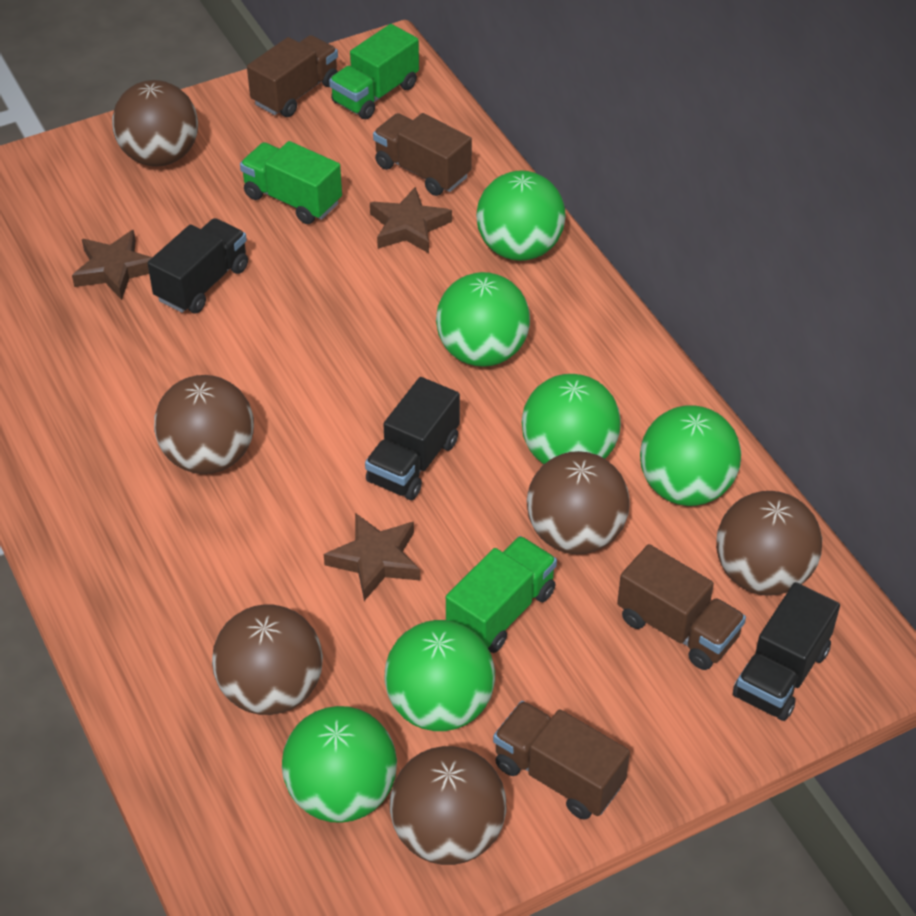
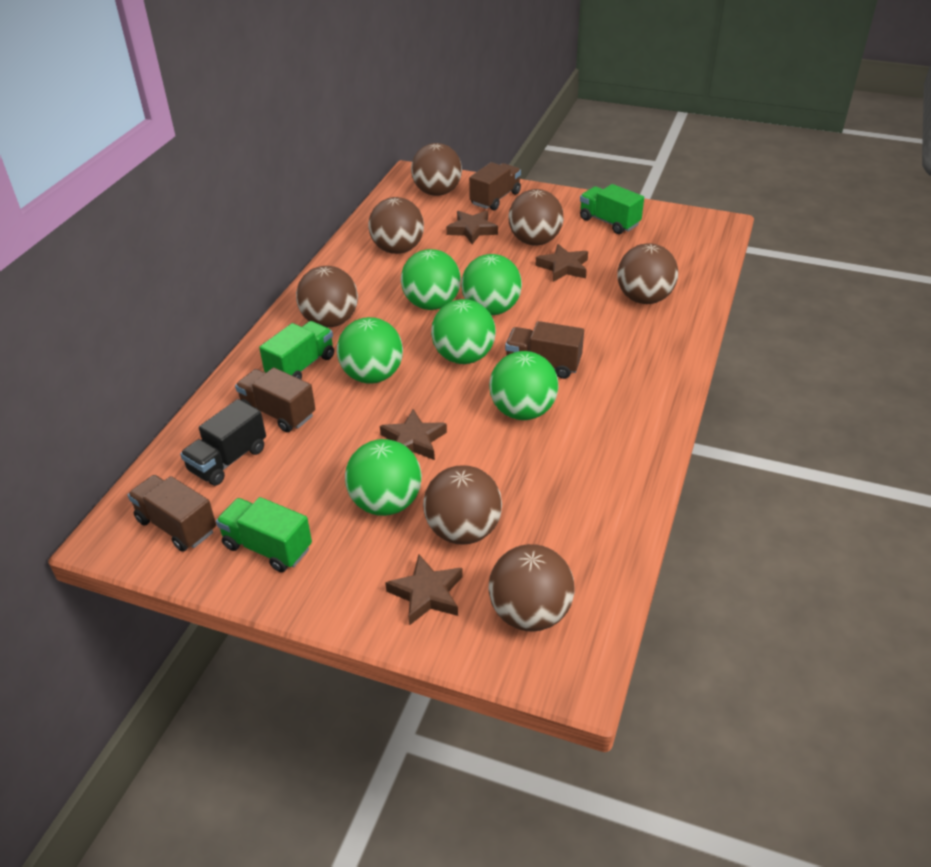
black truck: 3 -> 1
brown ball: 6 -> 7
brown star: 3 -> 4

